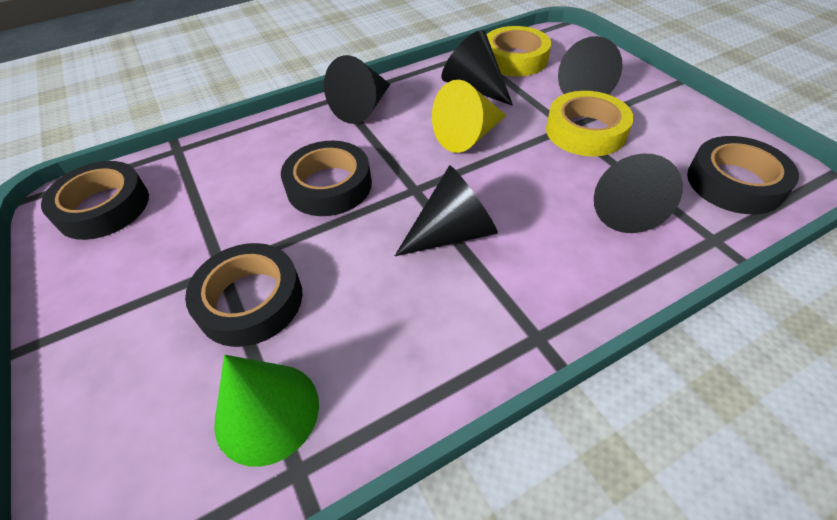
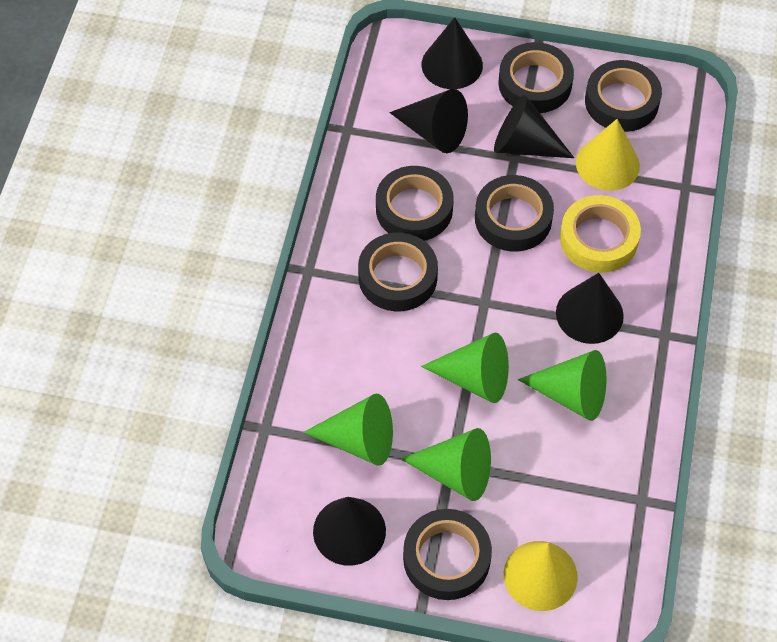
black tape: 4 -> 6
green cone: 1 -> 4
yellow cone: 1 -> 2
yellow tape: 2 -> 1

